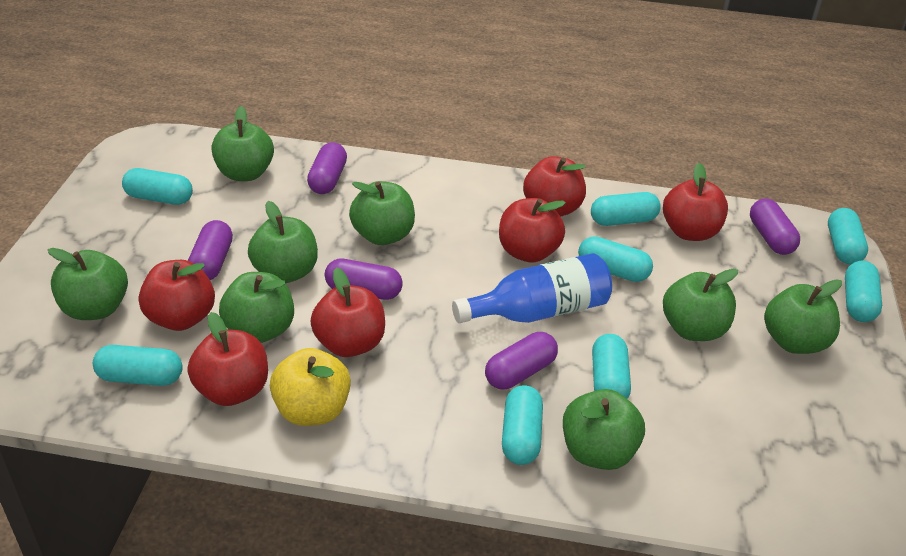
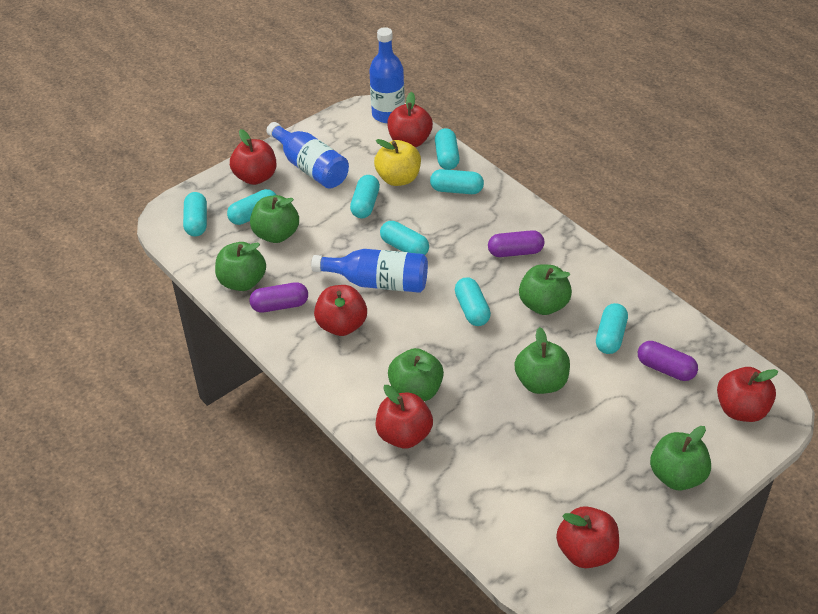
blue bottle: 1 -> 3
green apple: 8 -> 6
purple capsule: 5 -> 3

